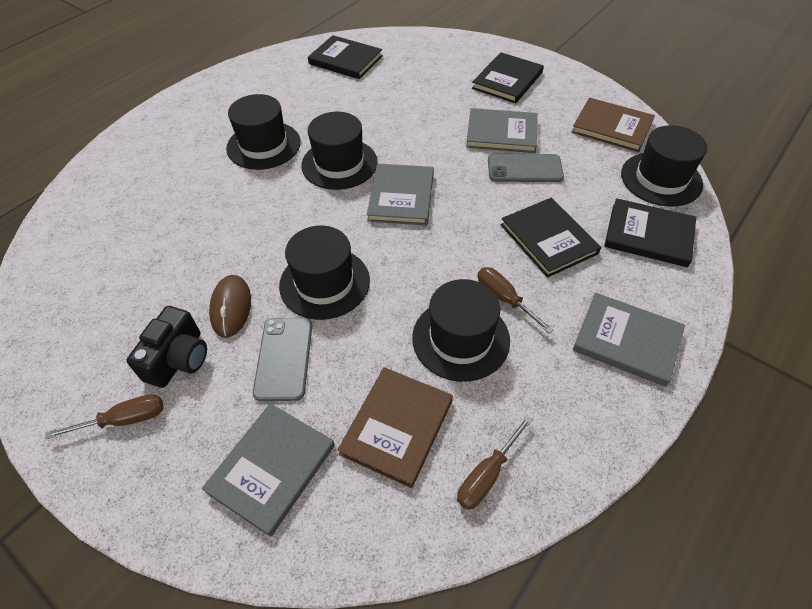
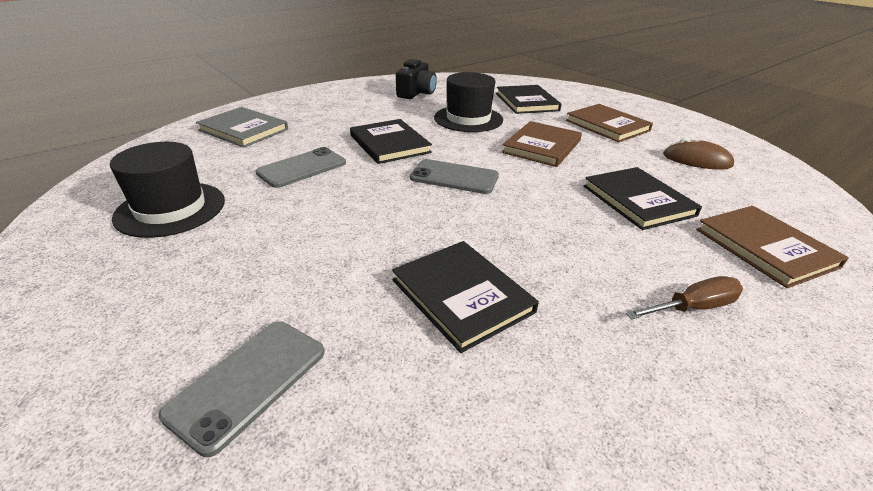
black hat: 5 -> 2
brown book: 2 -> 3
brown screwdriver: 3 -> 1
grey book: 4 -> 1
grey phone: 2 -> 3

